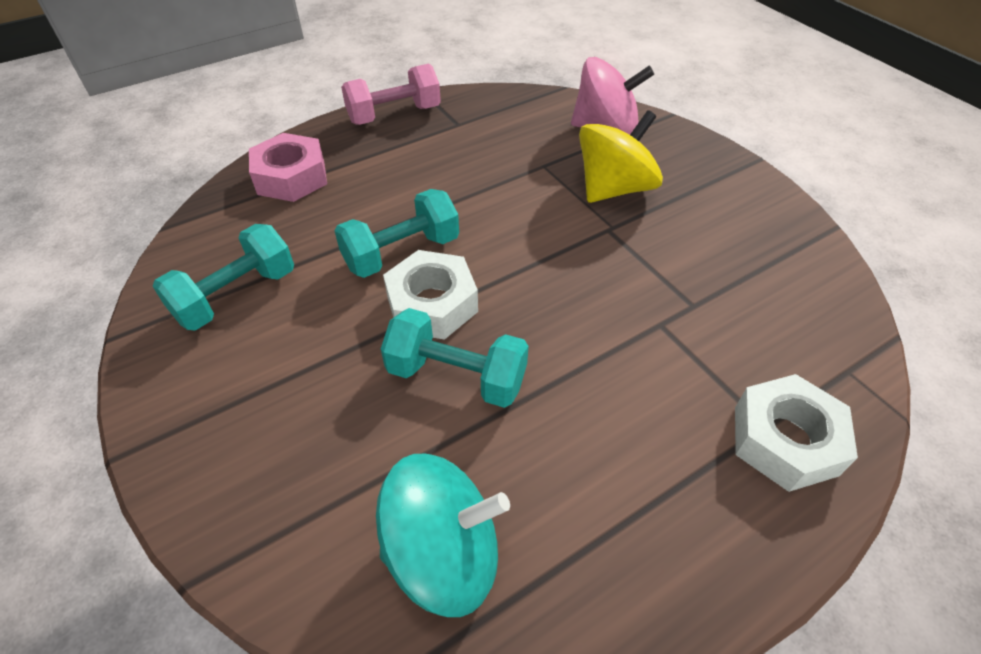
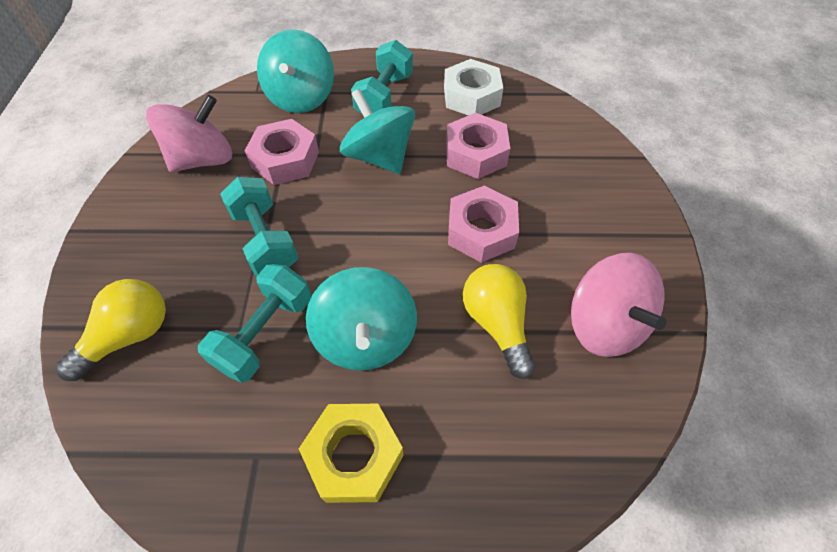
pink dumbbell: 1 -> 0
pink nut: 1 -> 3
pink spinning top: 1 -> 2
turquoise spinning top: 1 -> 3
white nut: 2 -> 1
yellow light bulb: 0 -> 2
yellow nut: 0 -> 1
yellow spinning top: 1 -> 0

